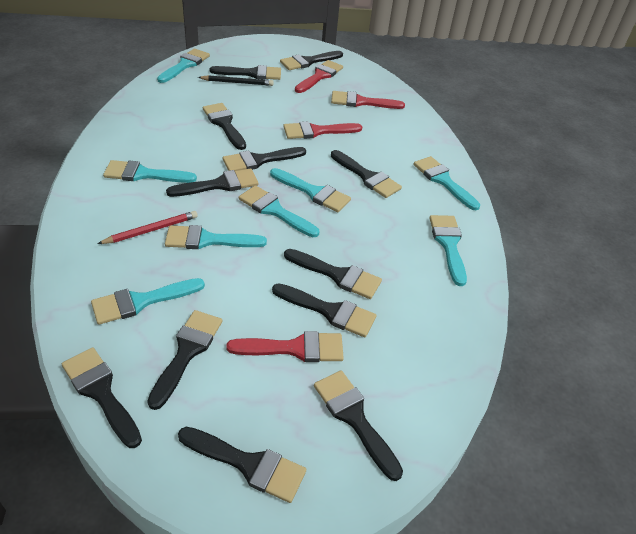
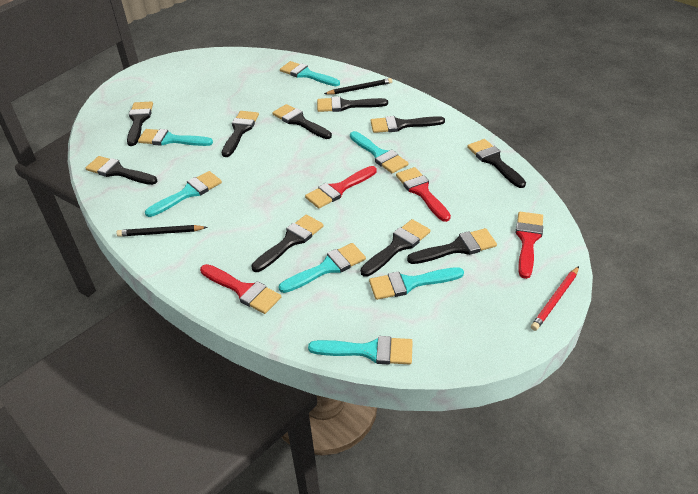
black brush: 12 -> 10
black pencil: 1 -> 2
turquoise brush: 8 -> 7

